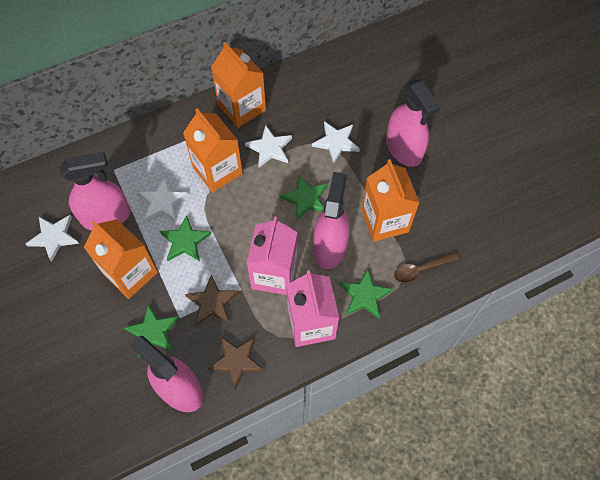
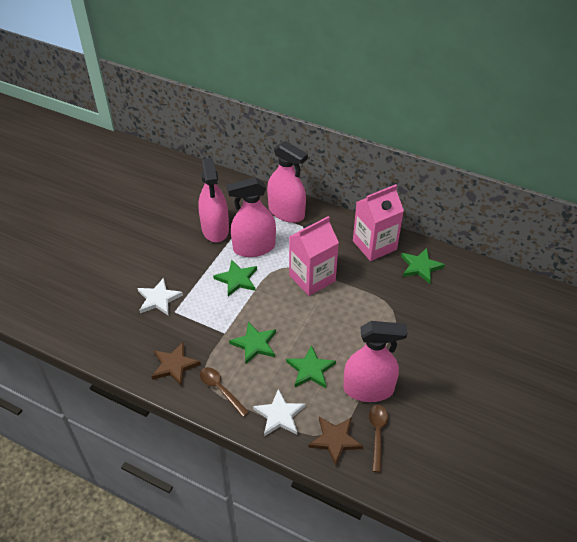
brown spoon: 1 -> 2
orange carton: 4 -> 0
white star: 4 -> 2

